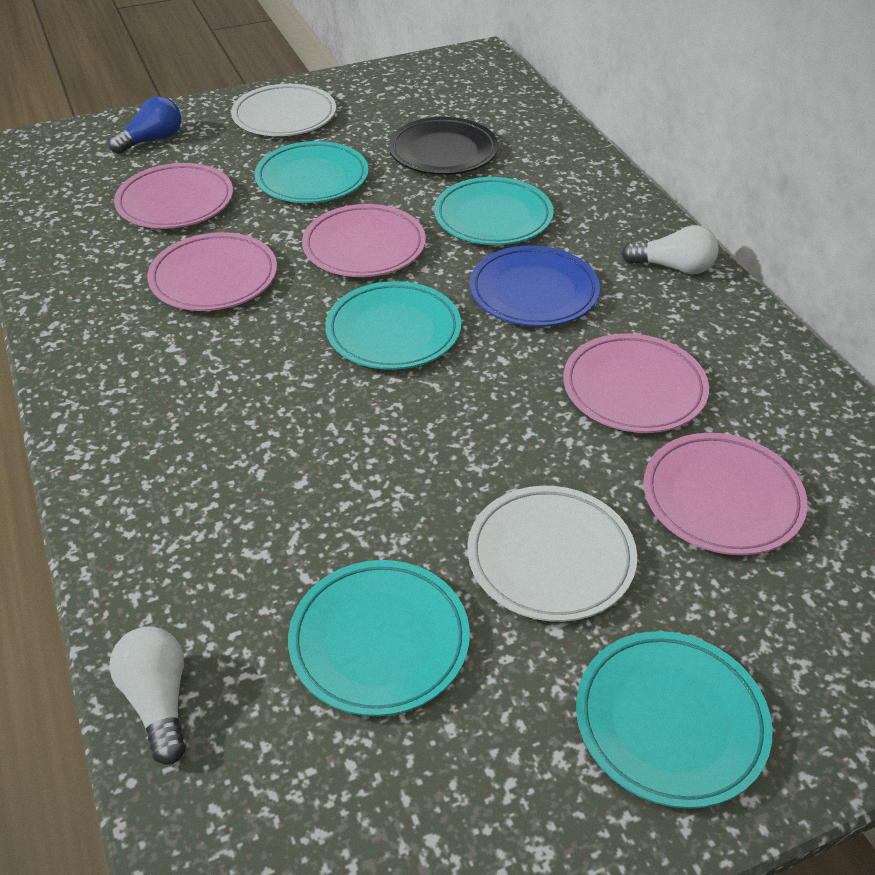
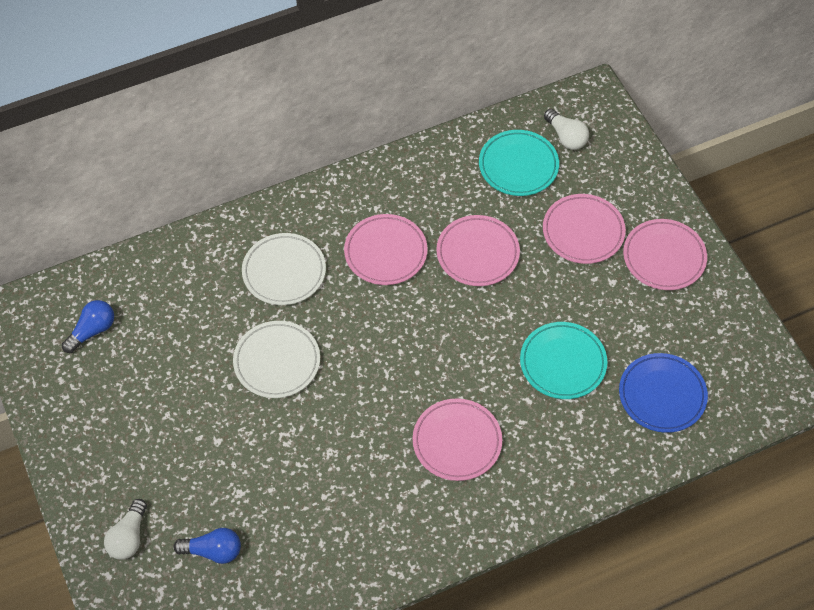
black plate: 1 -> 0
blue light bulb: 1 -> 2
turquoise plate: 5 -> 2

